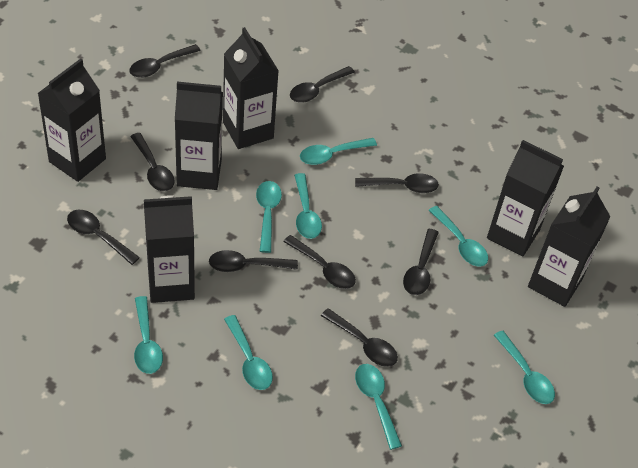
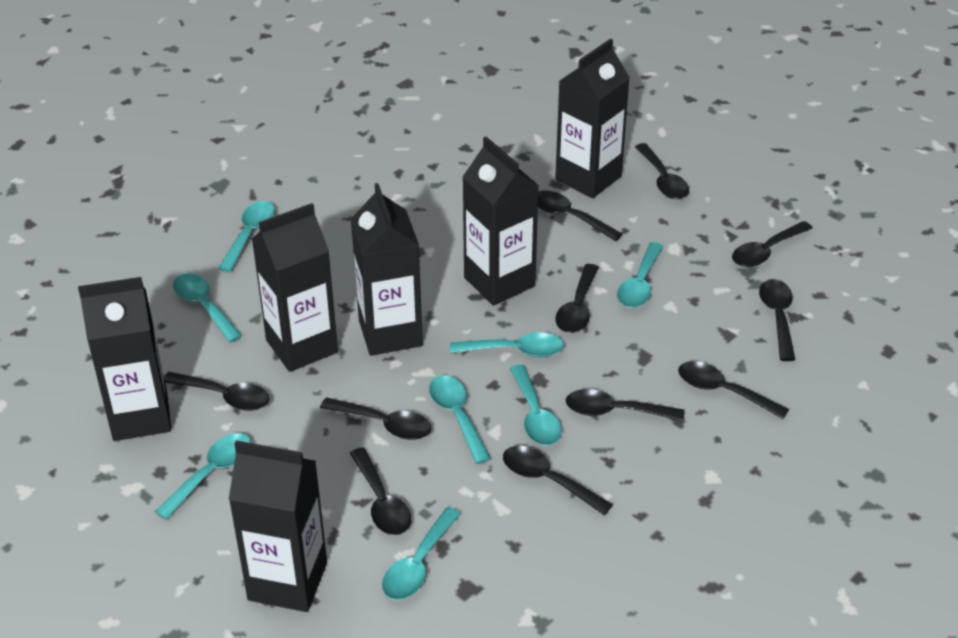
black spoon: 9 -> 11

